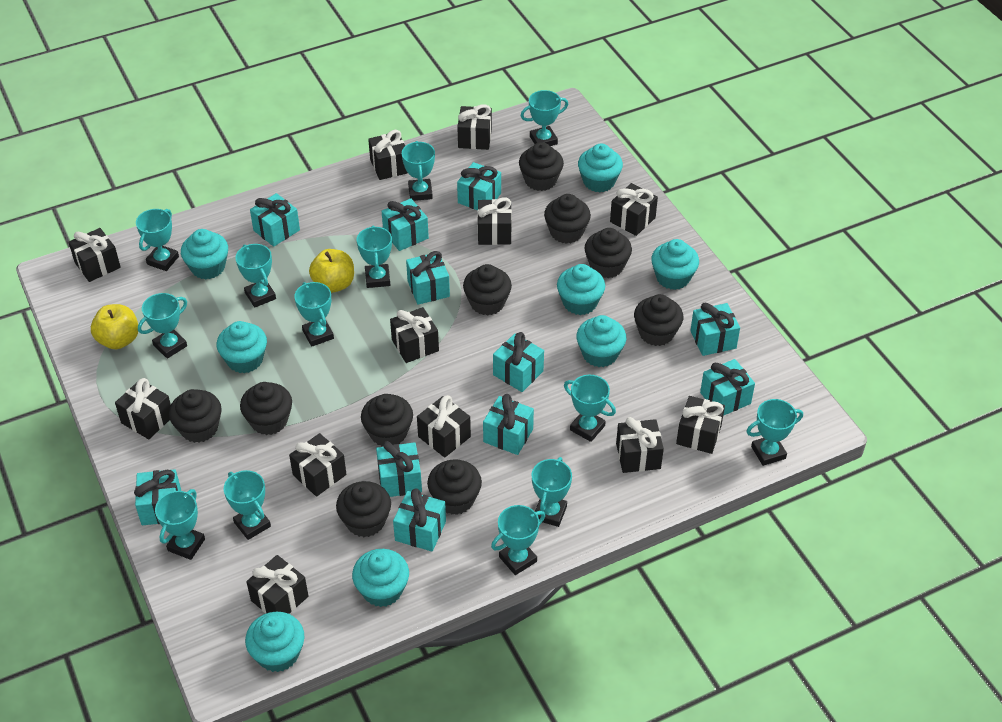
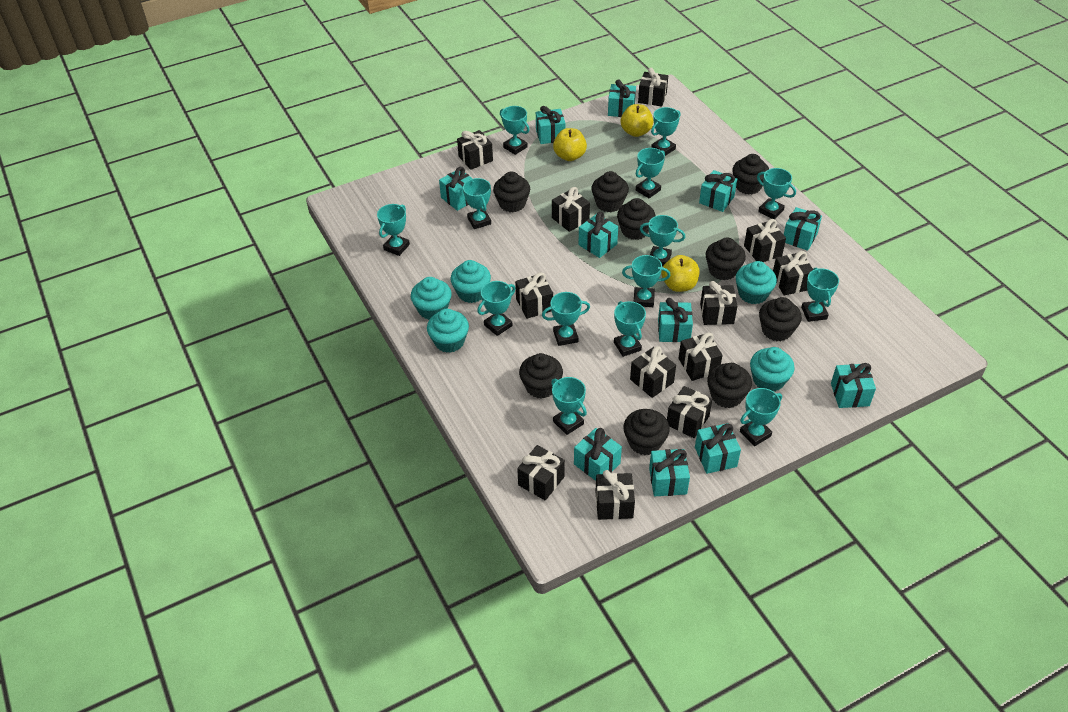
black cupcake: 10 -> 9
turquoise cupcake: 8 -> 5
turquoise trophy: 13 -> 14
yellow apple: 2 -> 3

